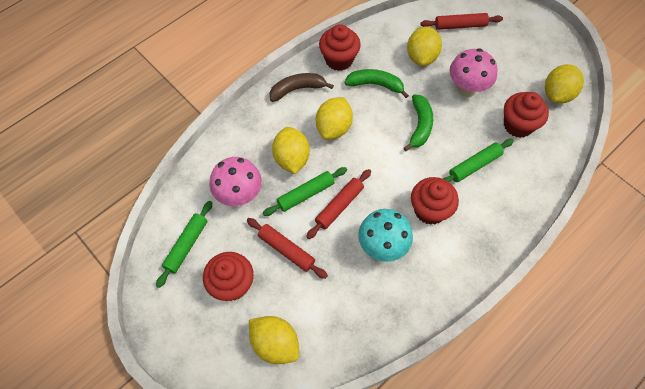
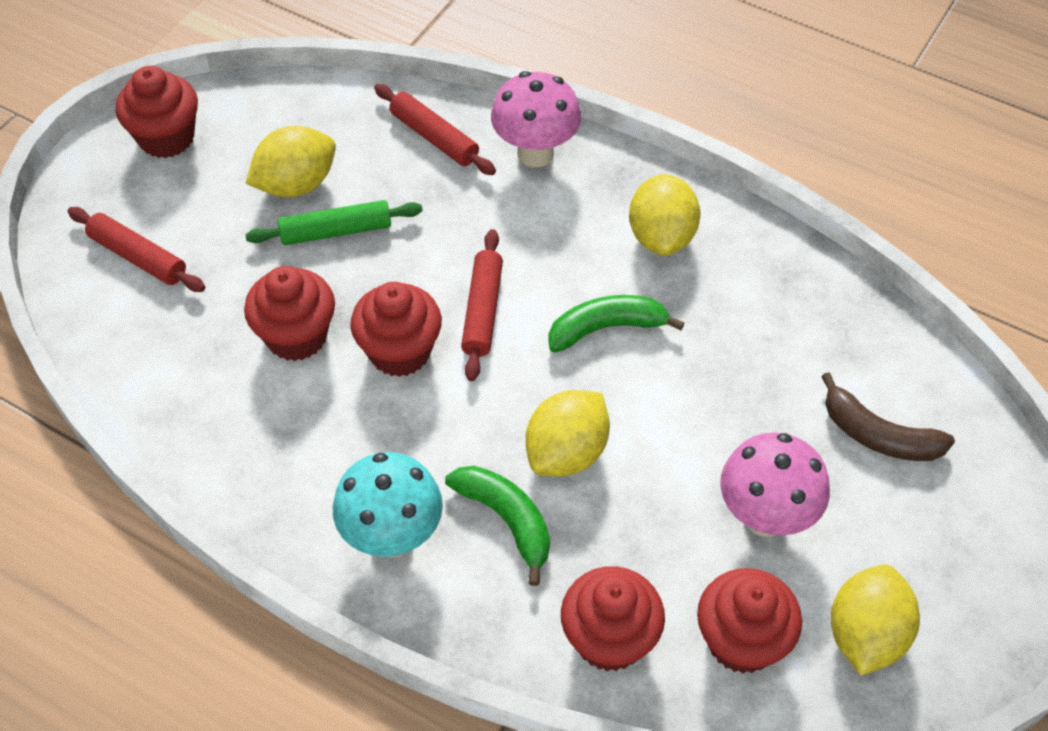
green rolling pin: 3 -> 1
red cupcake: 4 -> 5
yellow lemon: 5 -> 4

